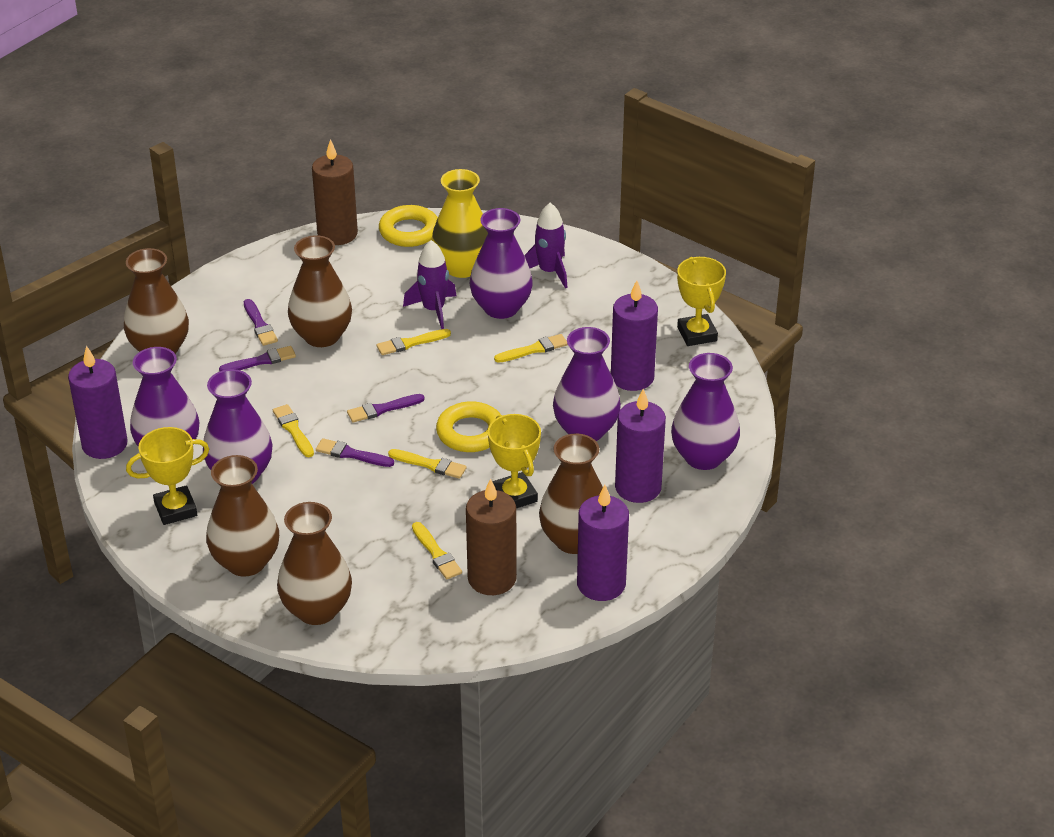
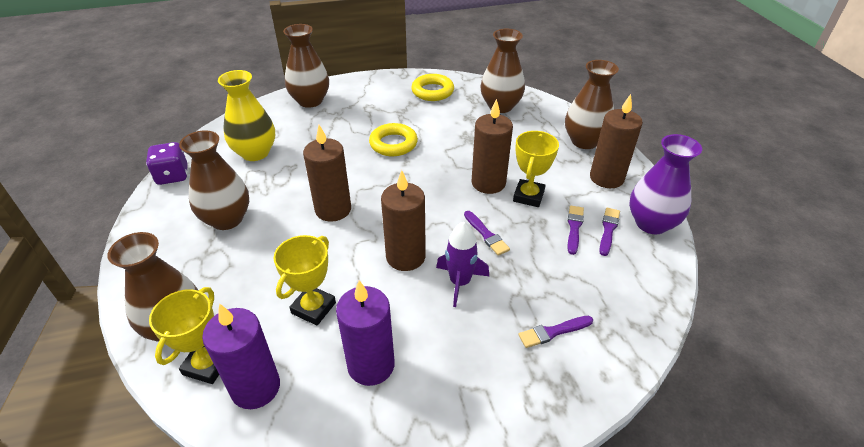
brown candle: 2 -> 4
purple candle: 4 -> 2
purple dice: 0 -> 1
purple rocket: 2 -> 1
purple vase: 5 -> 1
yellow brush: 5 -> 0

